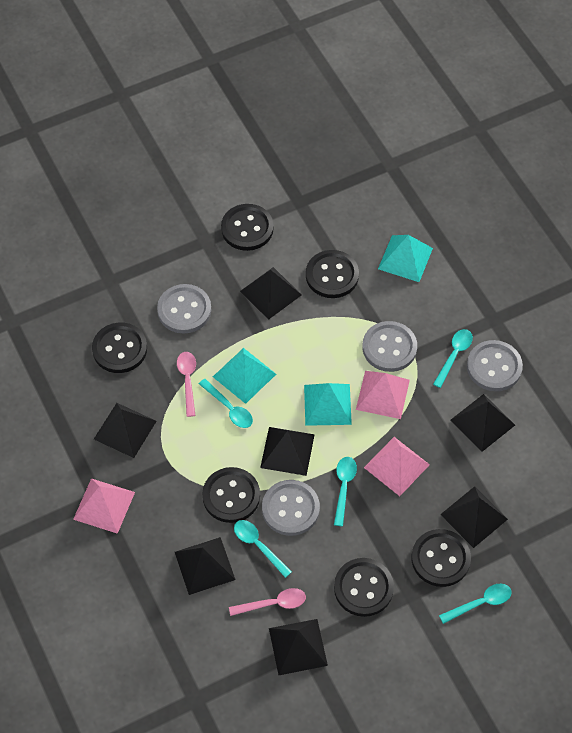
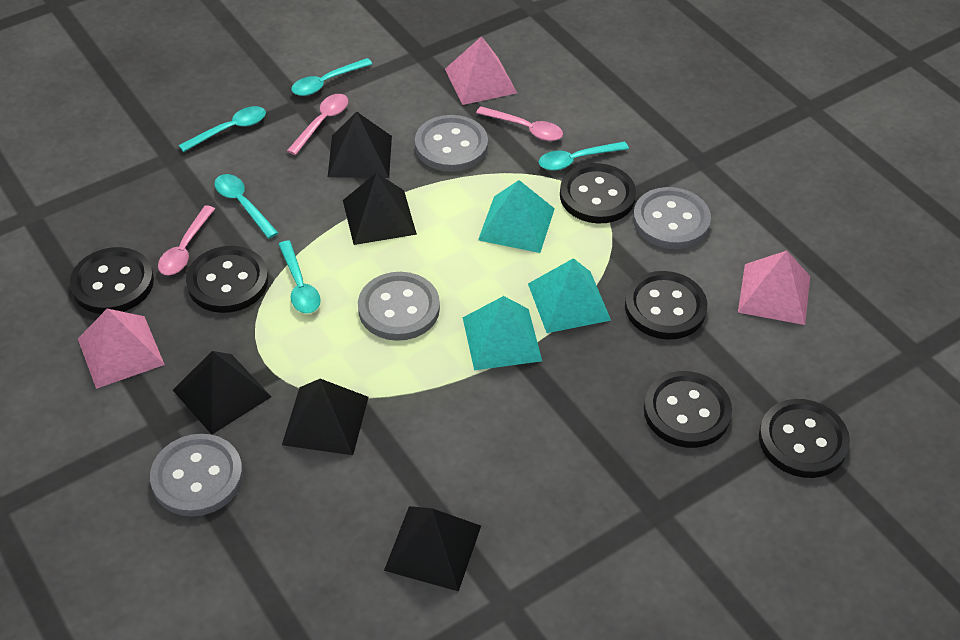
black pyramid: 7 -> 5
pink spoon: 2 -> 3

